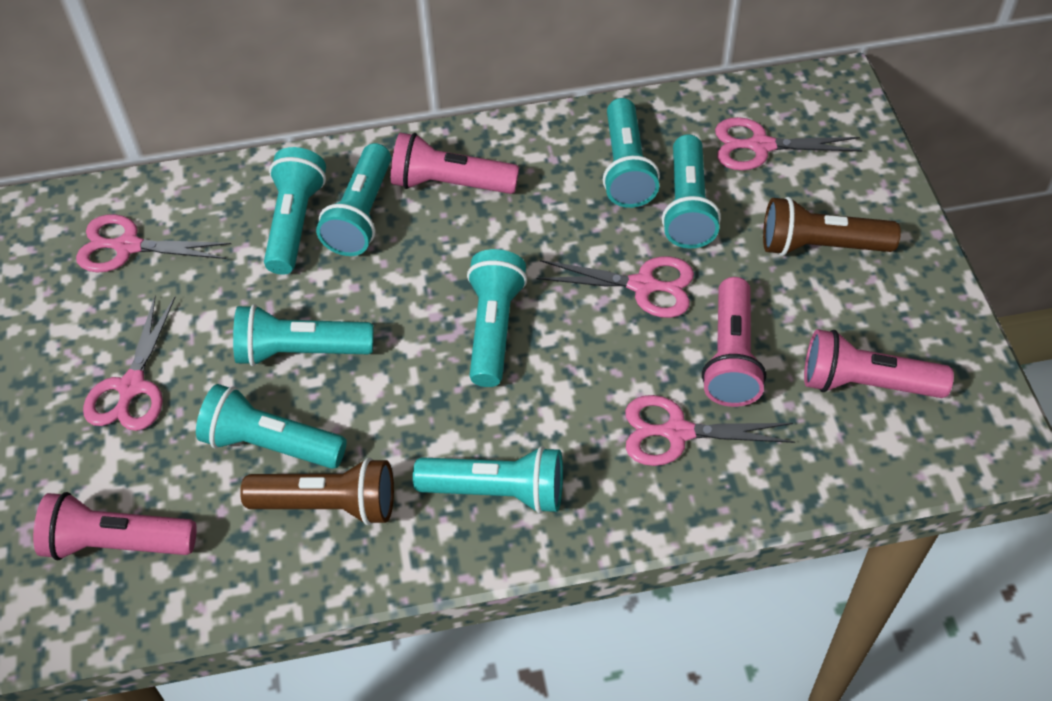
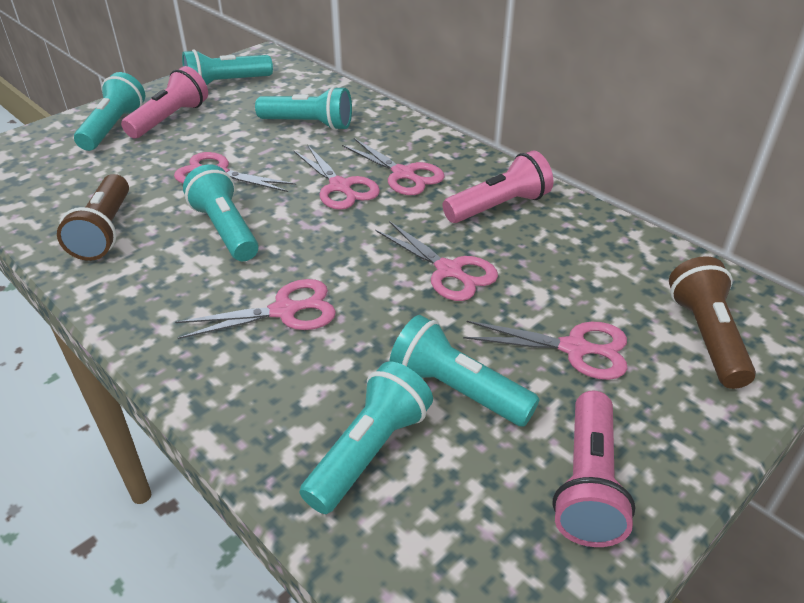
pink flashlight: 4 -> 3
pink scissors: 5 -> 6
turquoise flashlight: 8 -> 6

